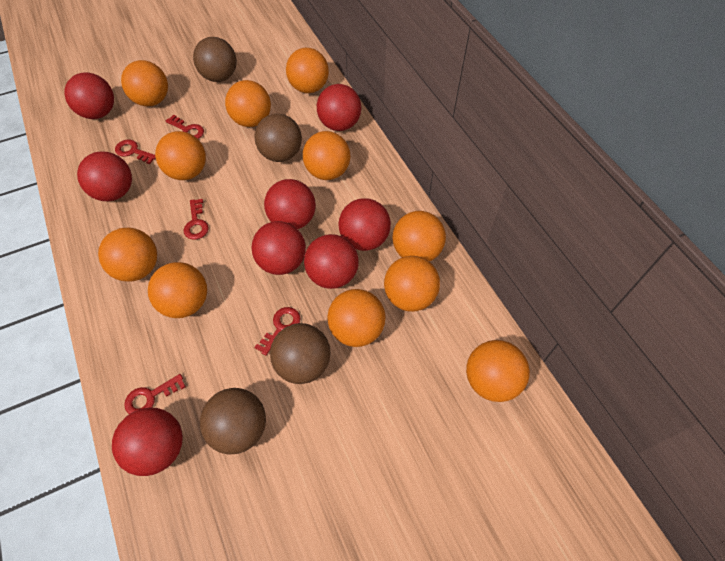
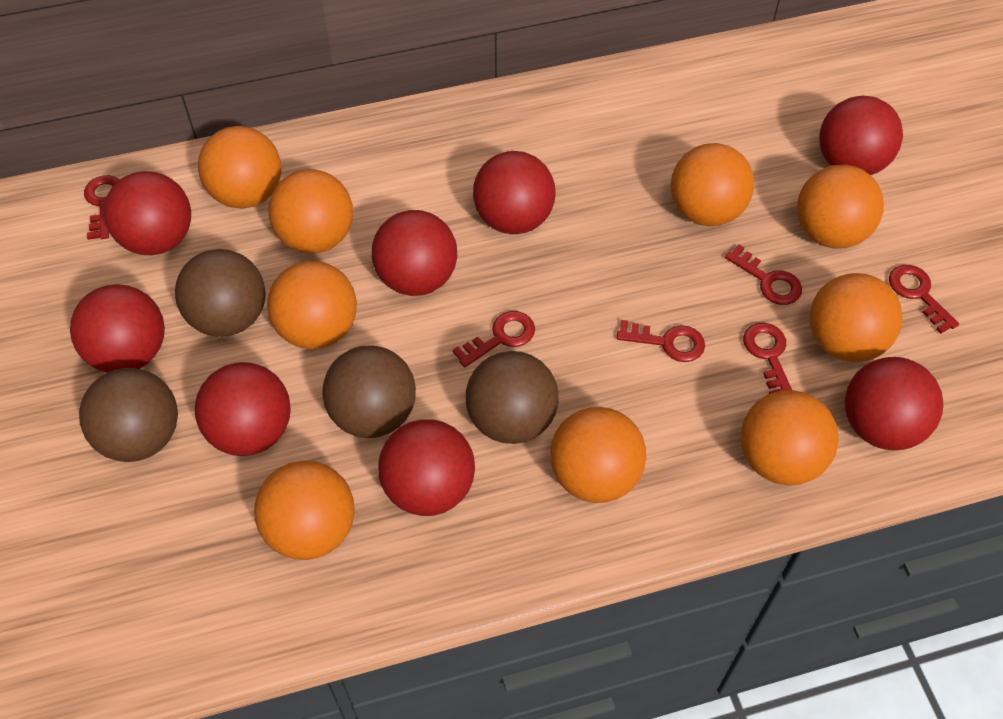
orange ball: 11 -> 9
red key: 5 -> 6

